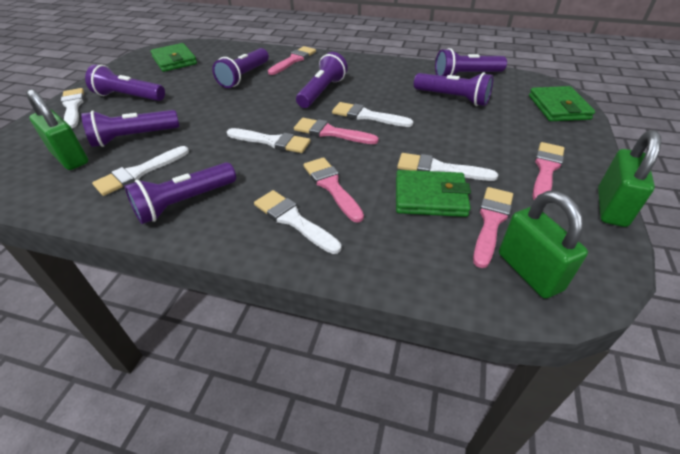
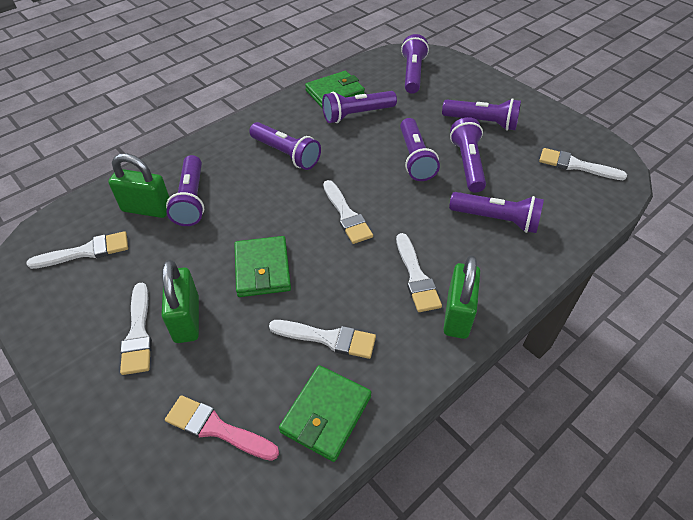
pink brush: 5 -> 1
purple flashlight: 7 -> 8

